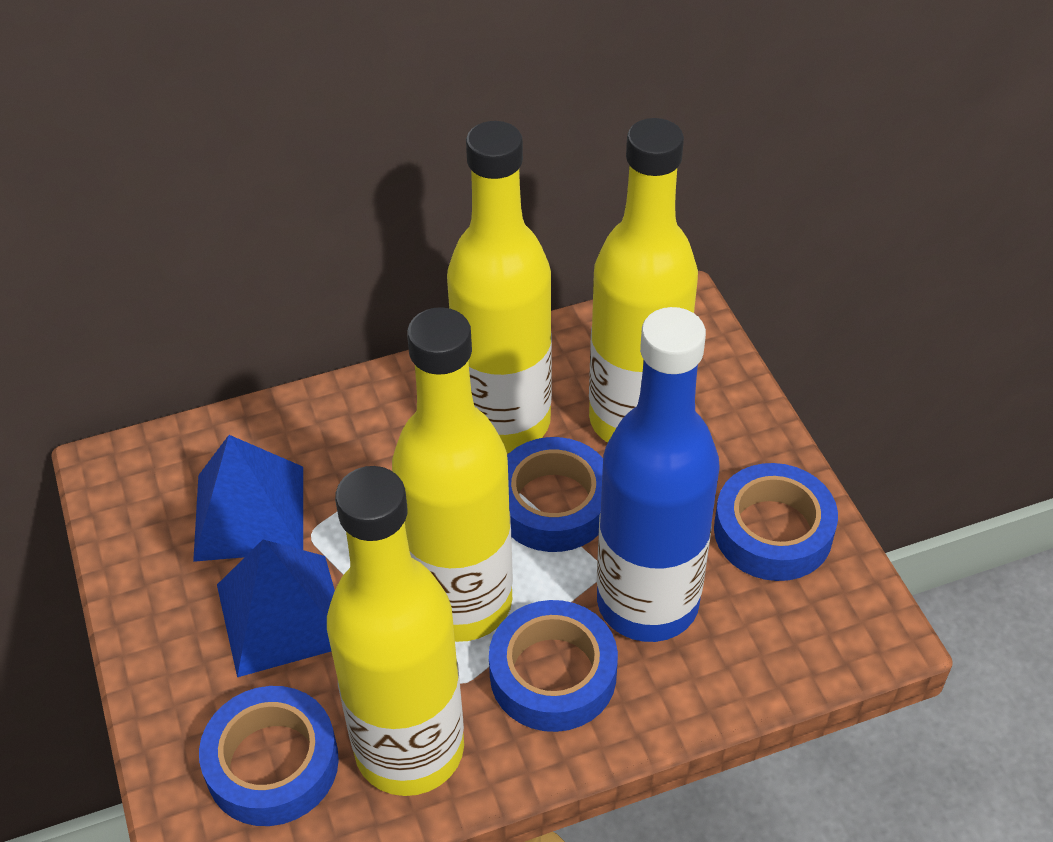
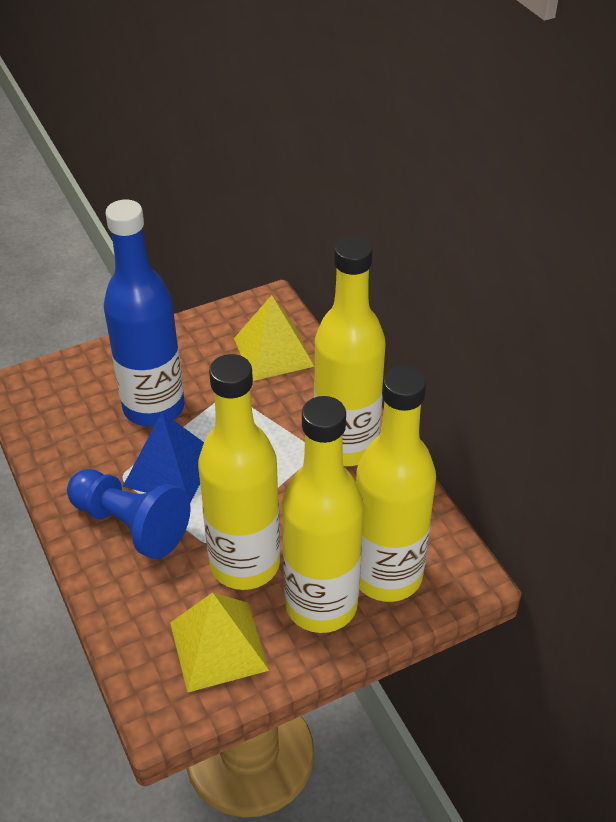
blue pawn: 0 -> 1
blue pyramid: 2 -> 1
blue tape: 4 -> 0
yellow pyramid: 0 -> 2

